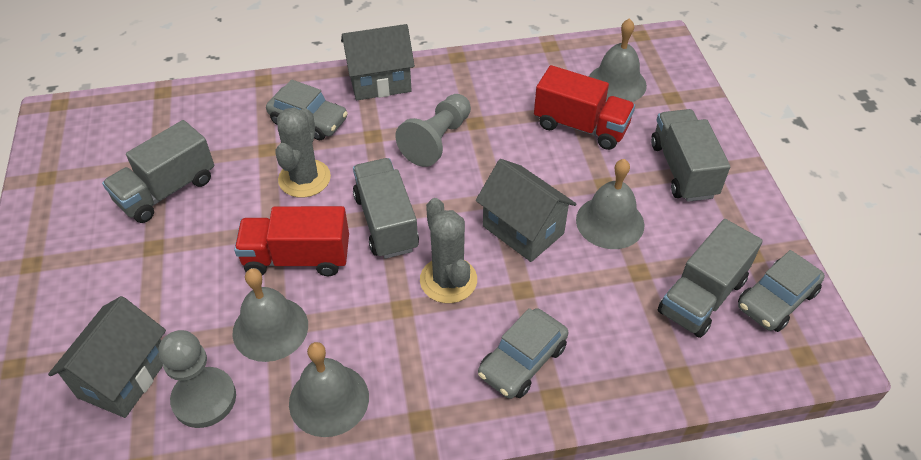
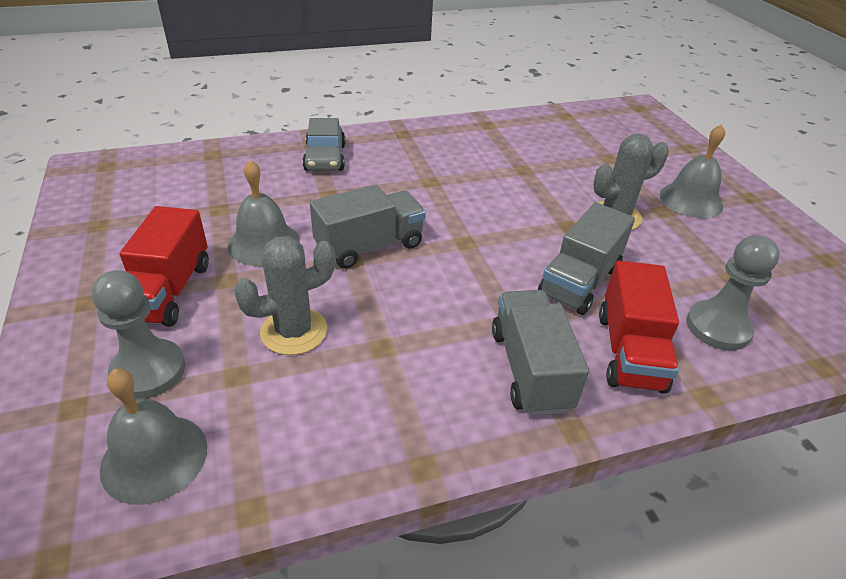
grey bell: 4 -> 3
grey car: 3 -> 1
grey house: 3 -> 0
grey truck: 4 -> 3

